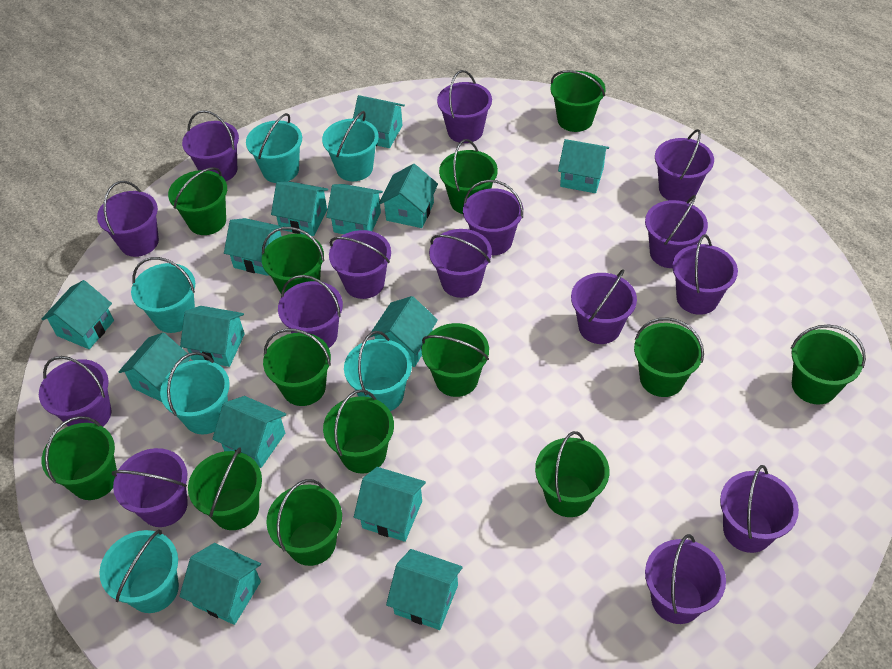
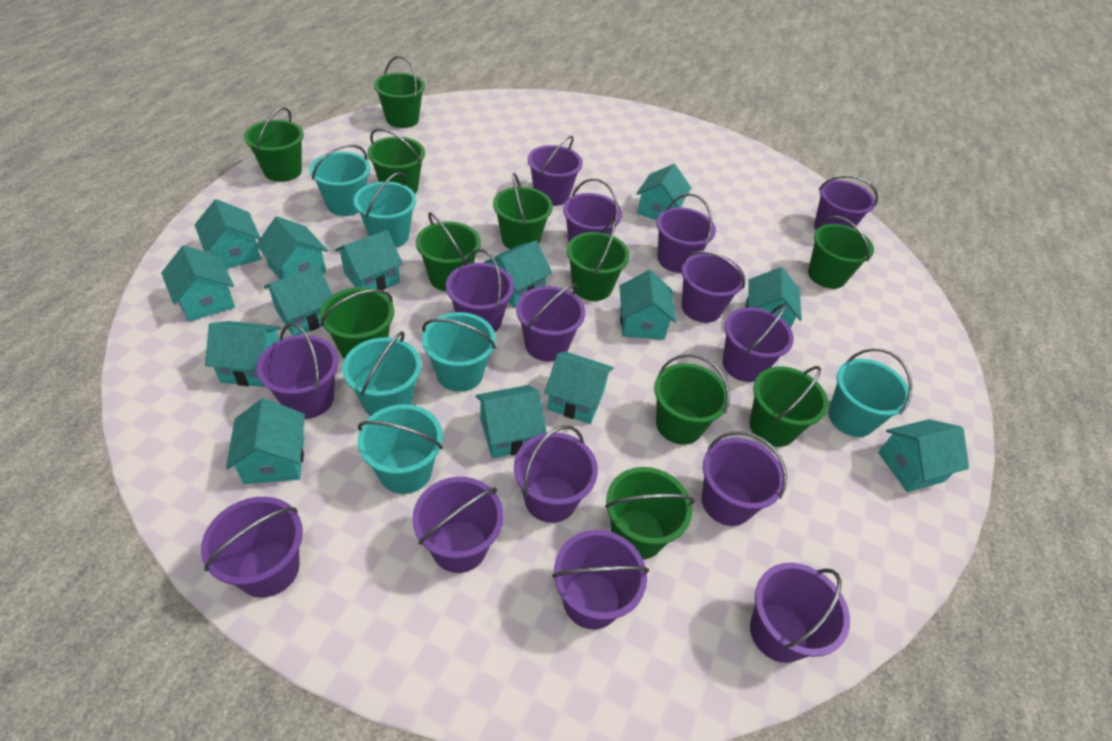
green bucket: 13 -> 11

